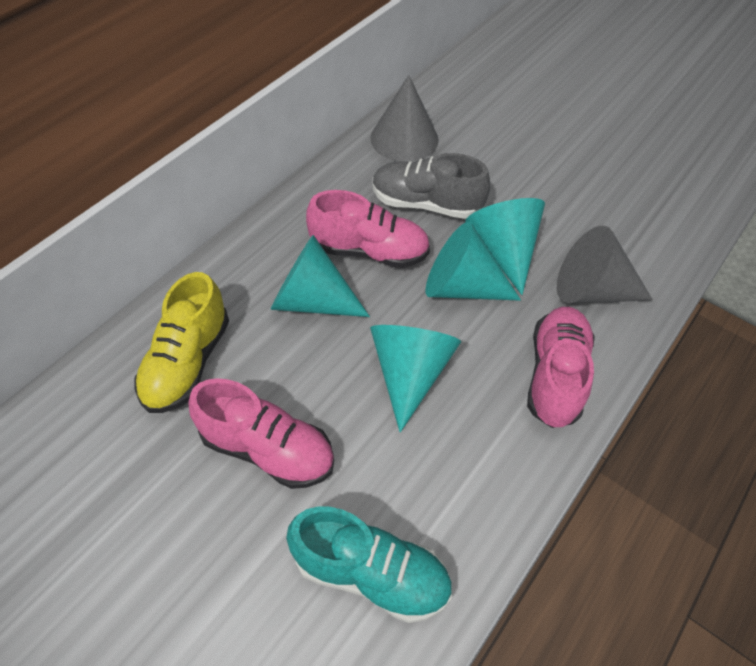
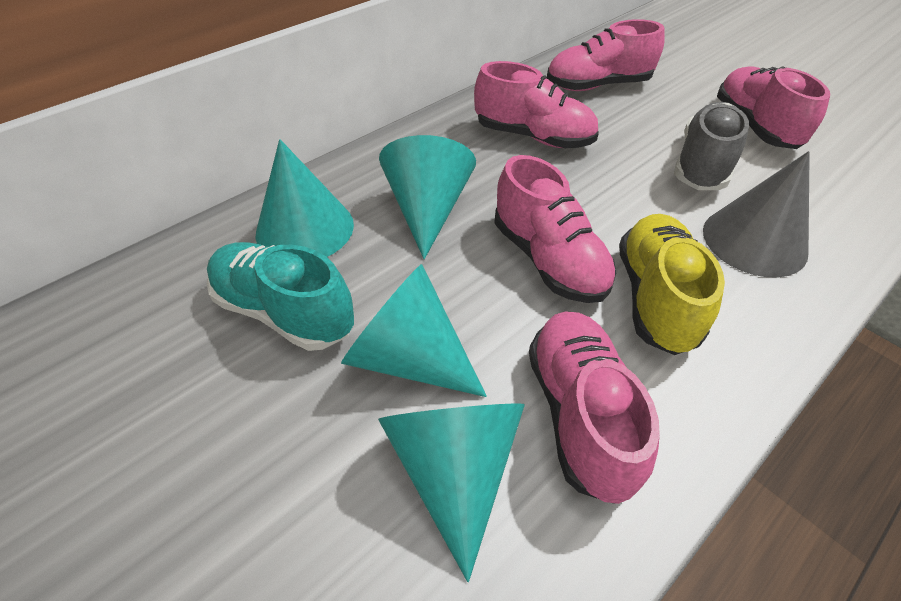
grey cone: 2 -> 1
pink shoe: 3 -> 5

